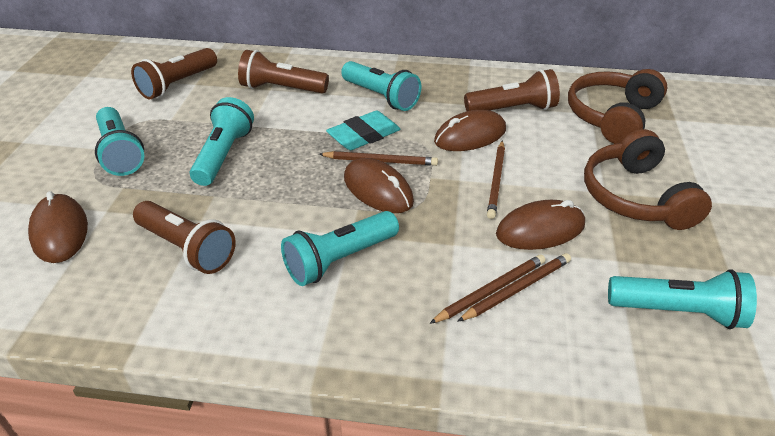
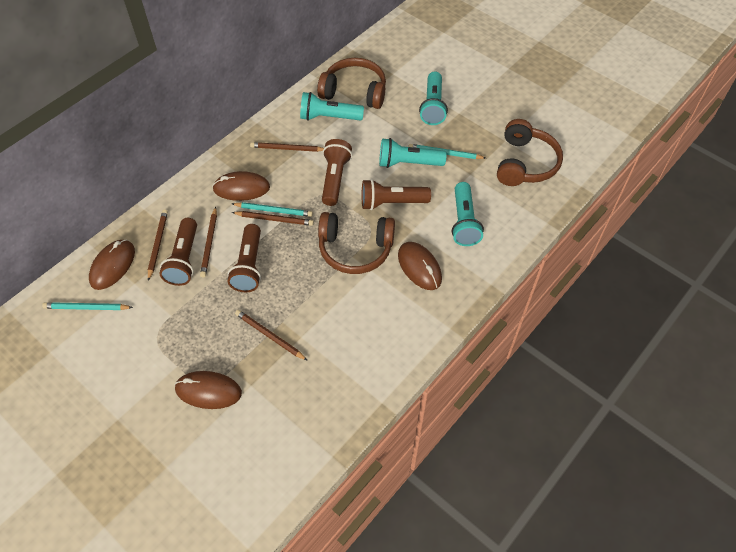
brown headphones: 2 -> 3
brown pencil: 4 -> 5
turquoise eraser: 1 -> 0
turquoise flashlight: 5 -> 4
turquoise pencil: 0 -> 3

